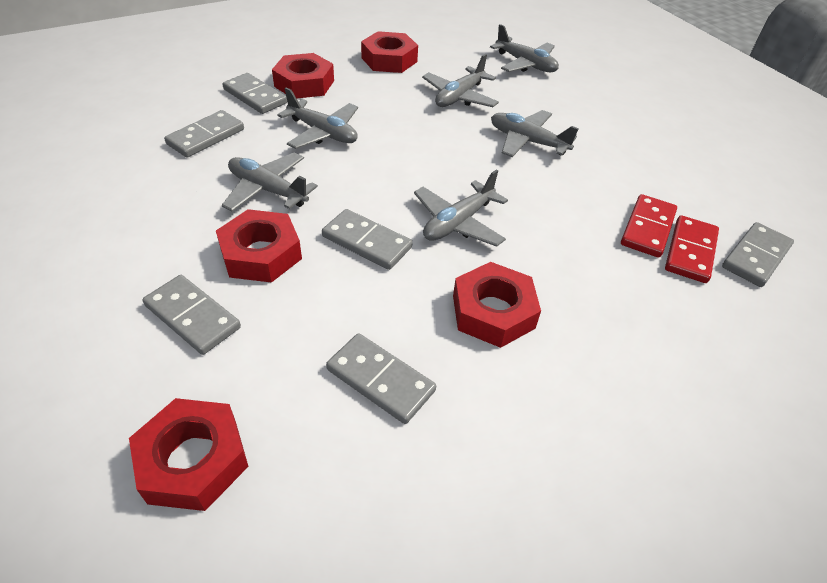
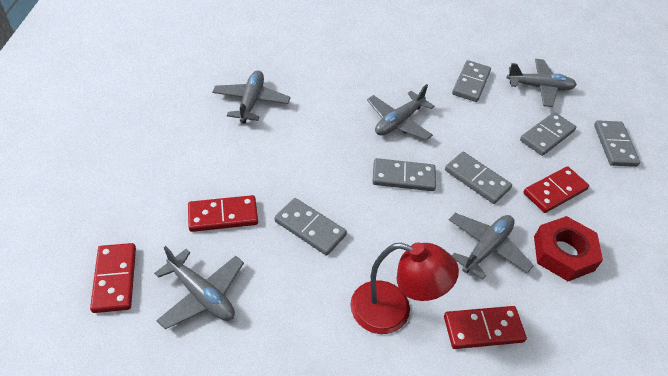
grey plane: 6 -> 5
red domino: 2 -> 4
red lamp: 0 -> 1
red nut: 5 -> 1

